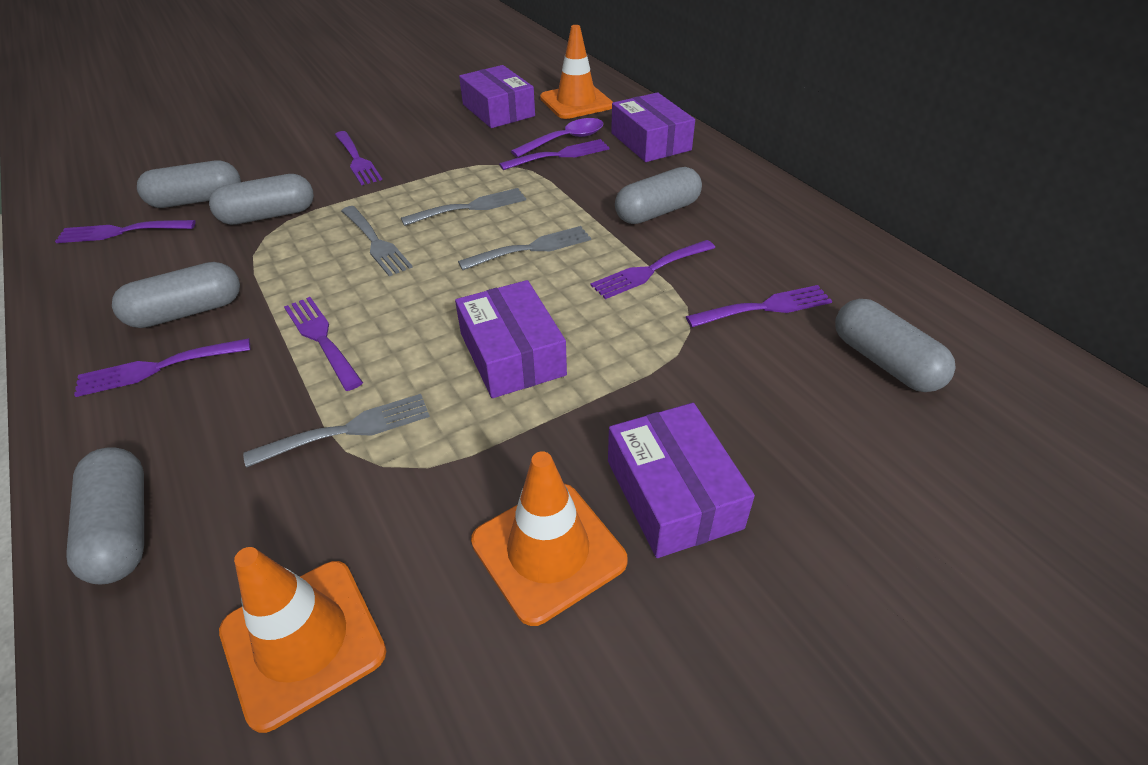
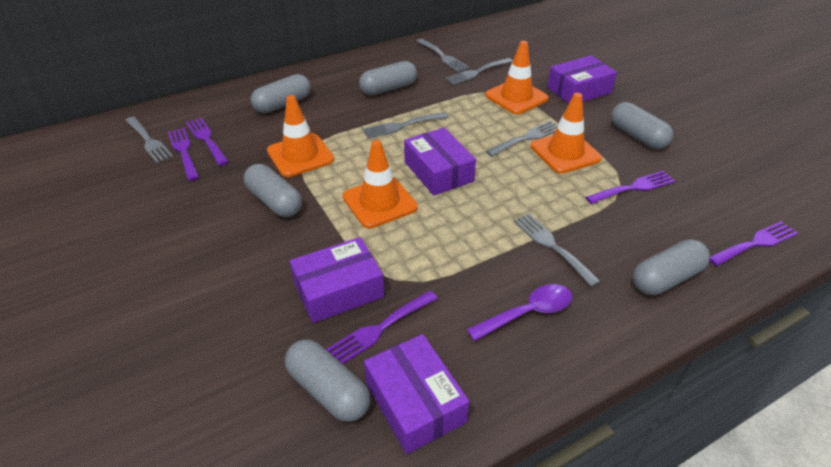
grey fork: 4 -> 6
orange traffic cone: 3 -> 4
purple fork: 7 -> 5

